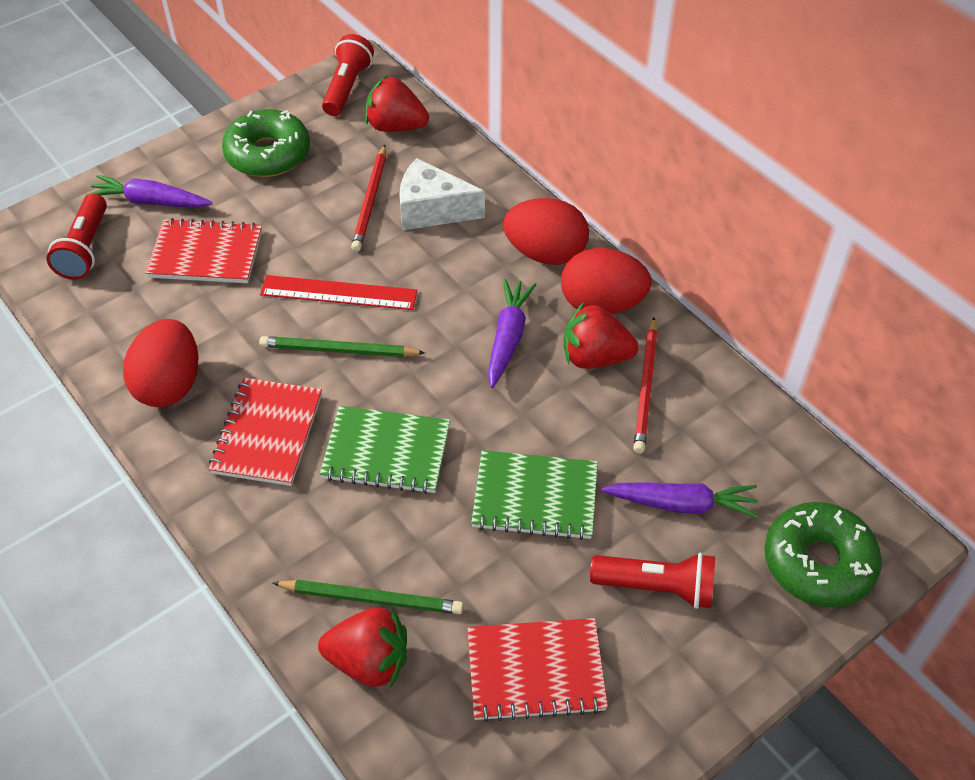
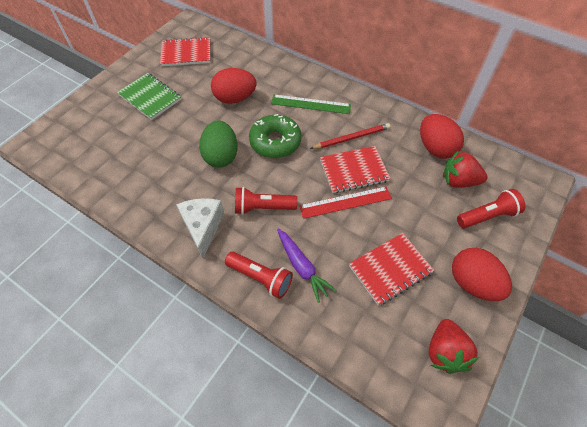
green donut: 2 -> 1
green egg: 0 -> 1
green notebook: 2 -> 1
green pencil: 2 -> 0
green ruler: 0 -> 1
purple carrot: 3 -> 1
red pencil: 2 -> 1
red strawberry: 3 -> 2

